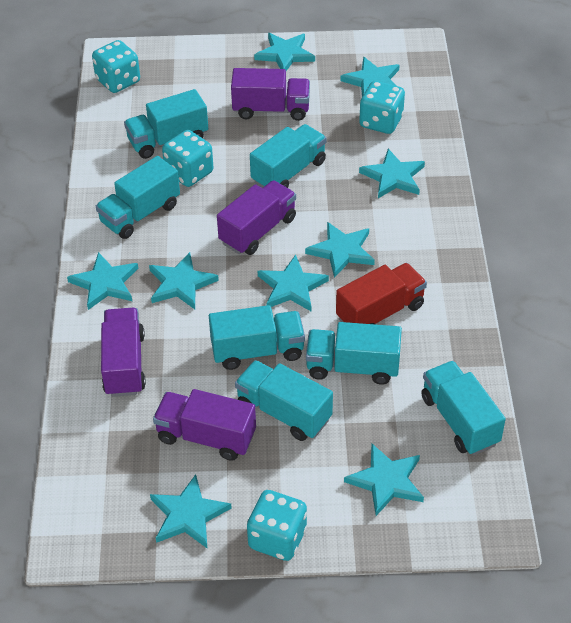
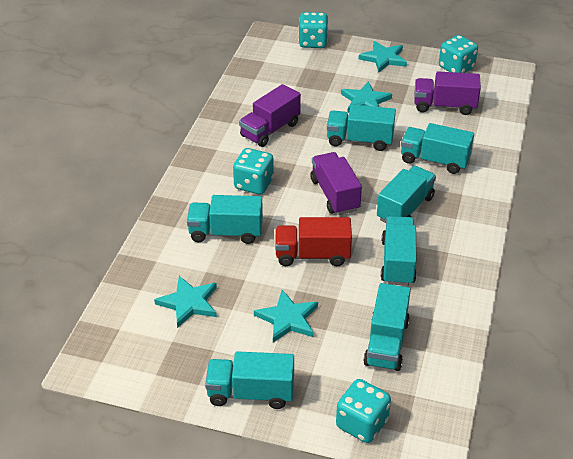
purple truck: 4 -> 3
turquoise star: 9 -> 4

